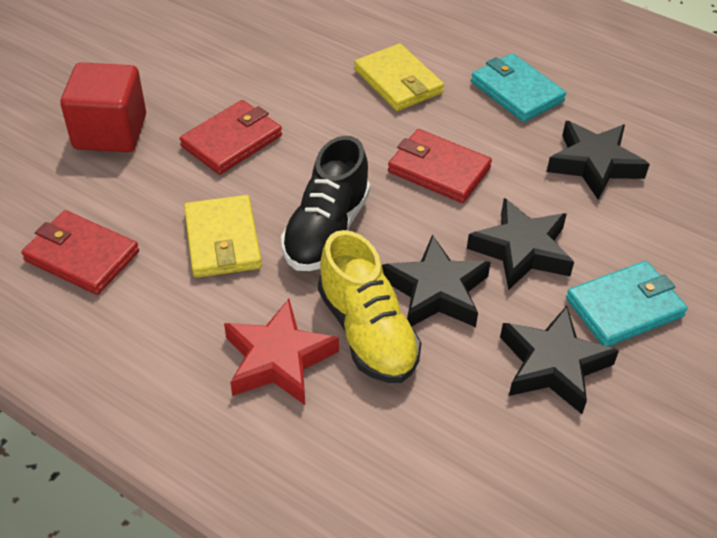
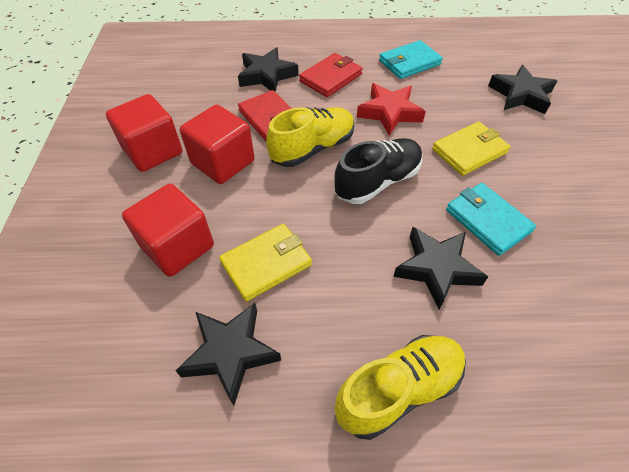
red cube: 1 -> 3
red wallet: 3 -> 2
yellow shoe: 1 -> 2

